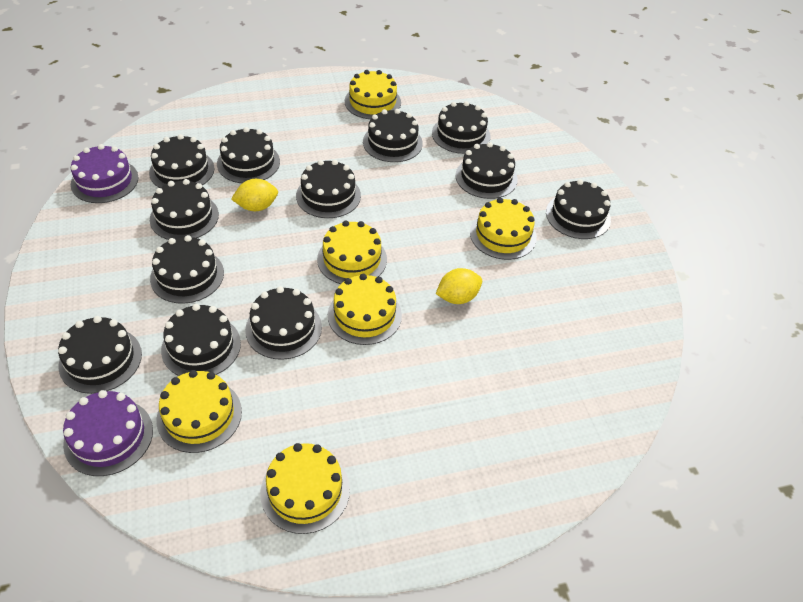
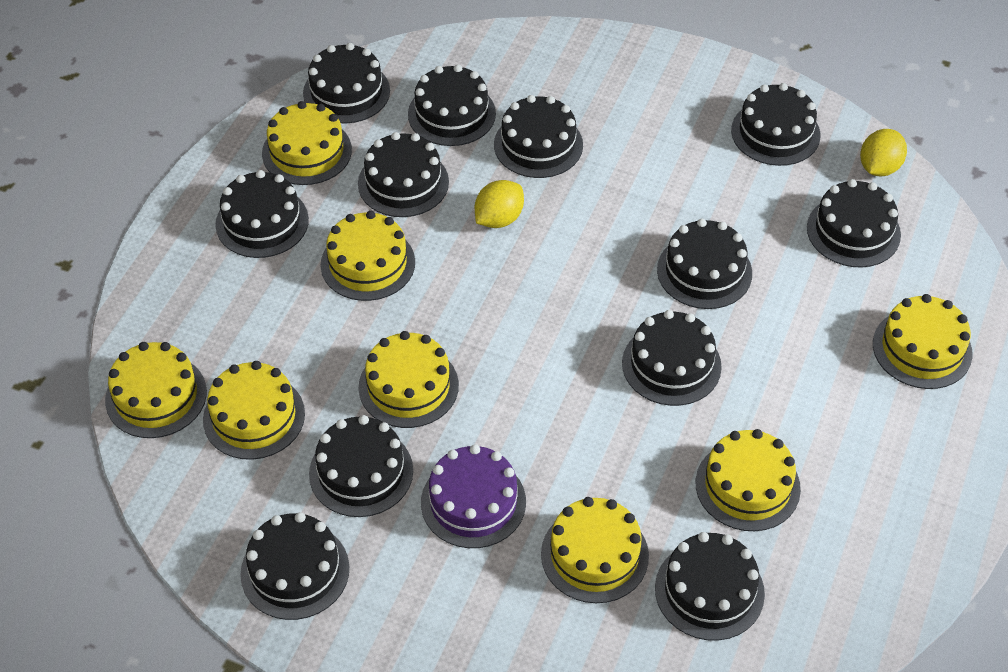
purple cake: 2 -> 1
yellow cake: 6 -> 8

